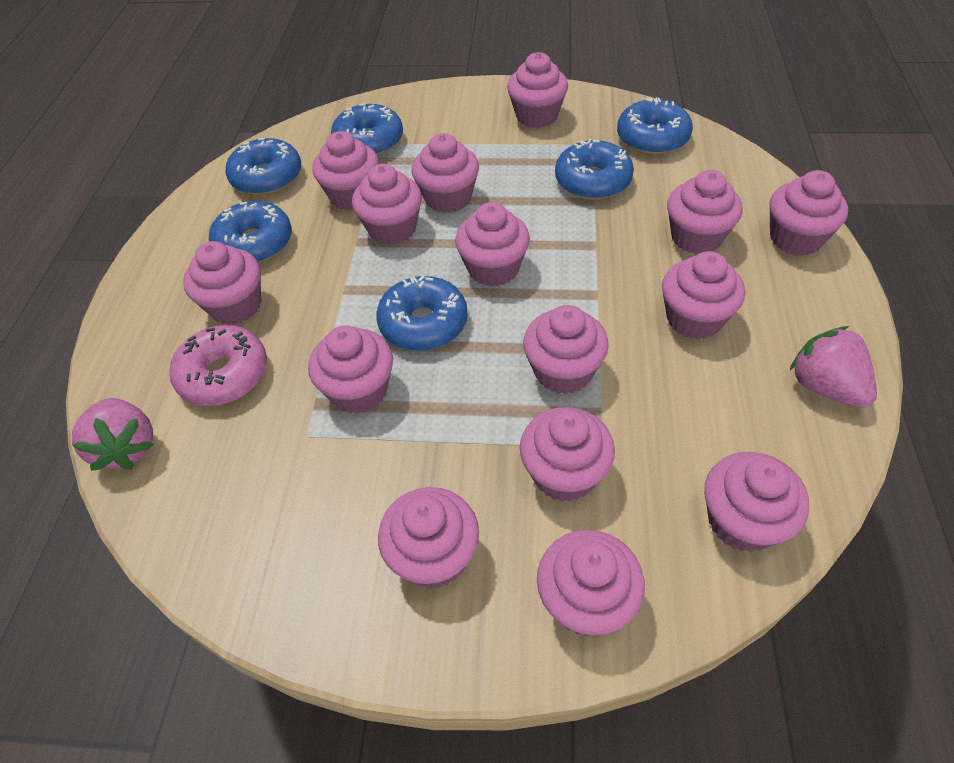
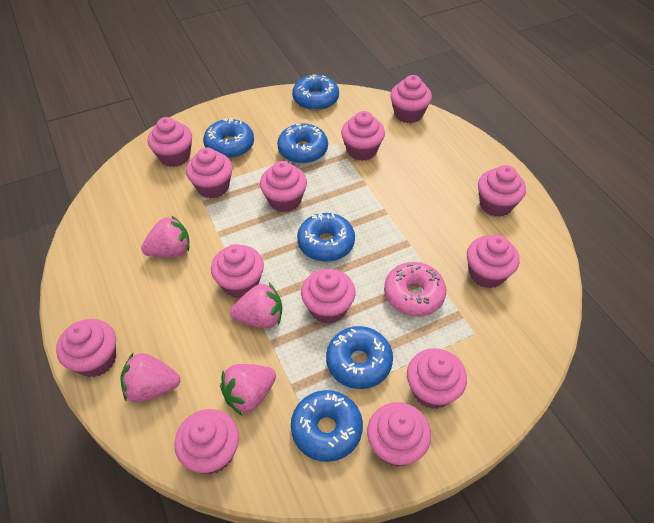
pink cupcake: 15 -> 13
pink strawberry: 2 -> 4

